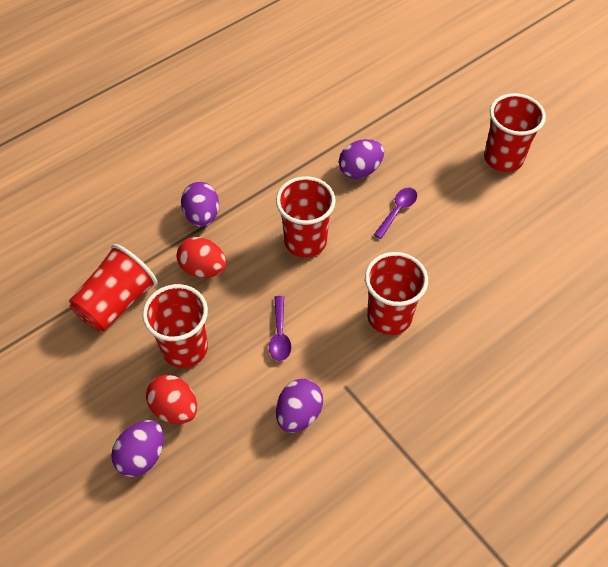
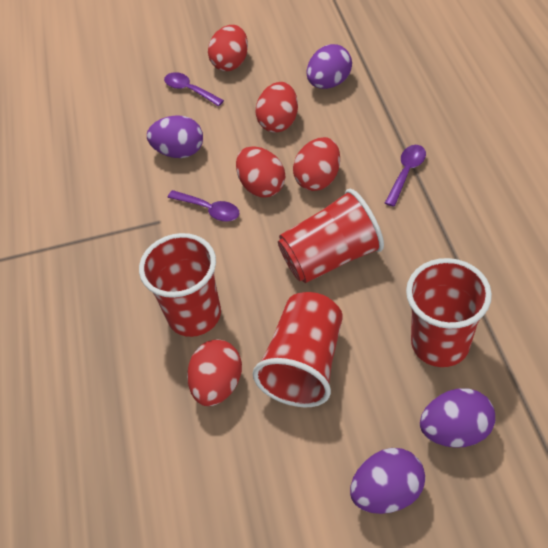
purple spoon: 2 -> 3
red cup: 5 -> 4
red egg: 2 -> 5

